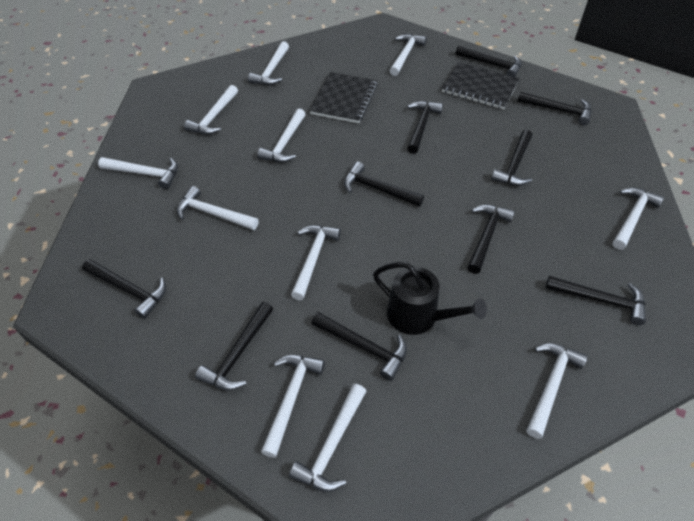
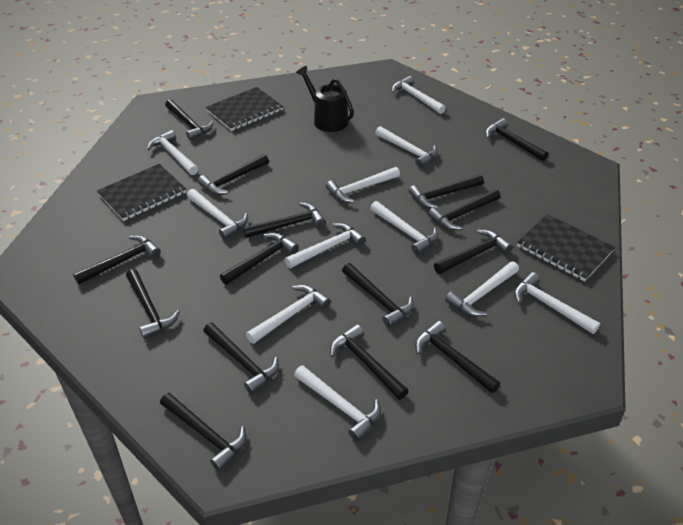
black hammer: 10 -> 15
black notebook: 2 -> 3

